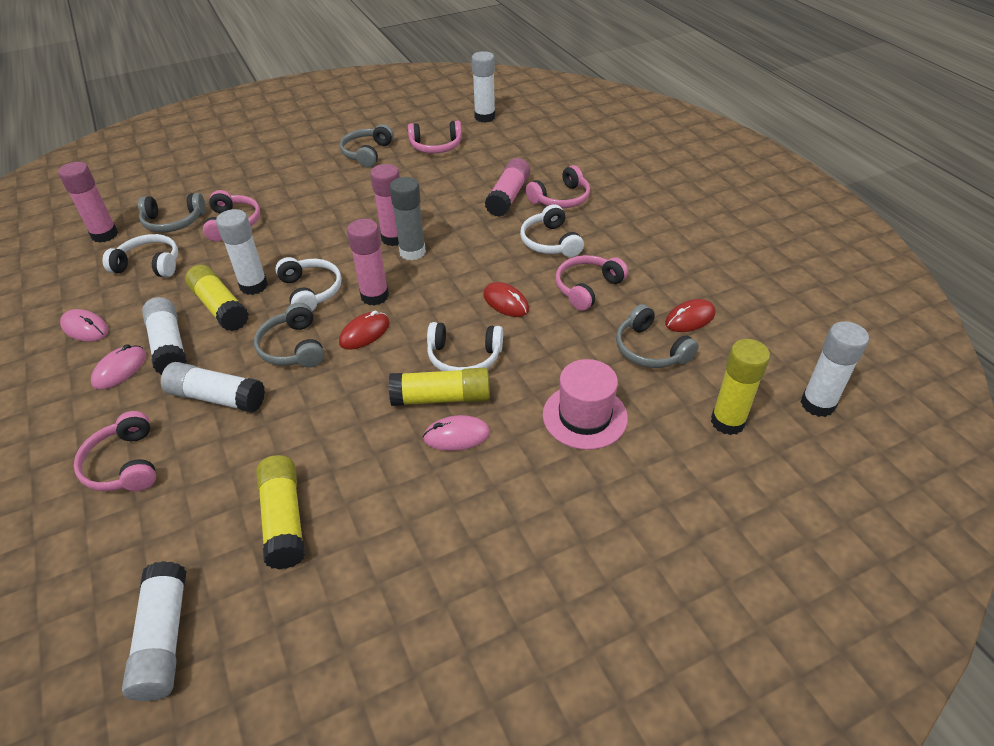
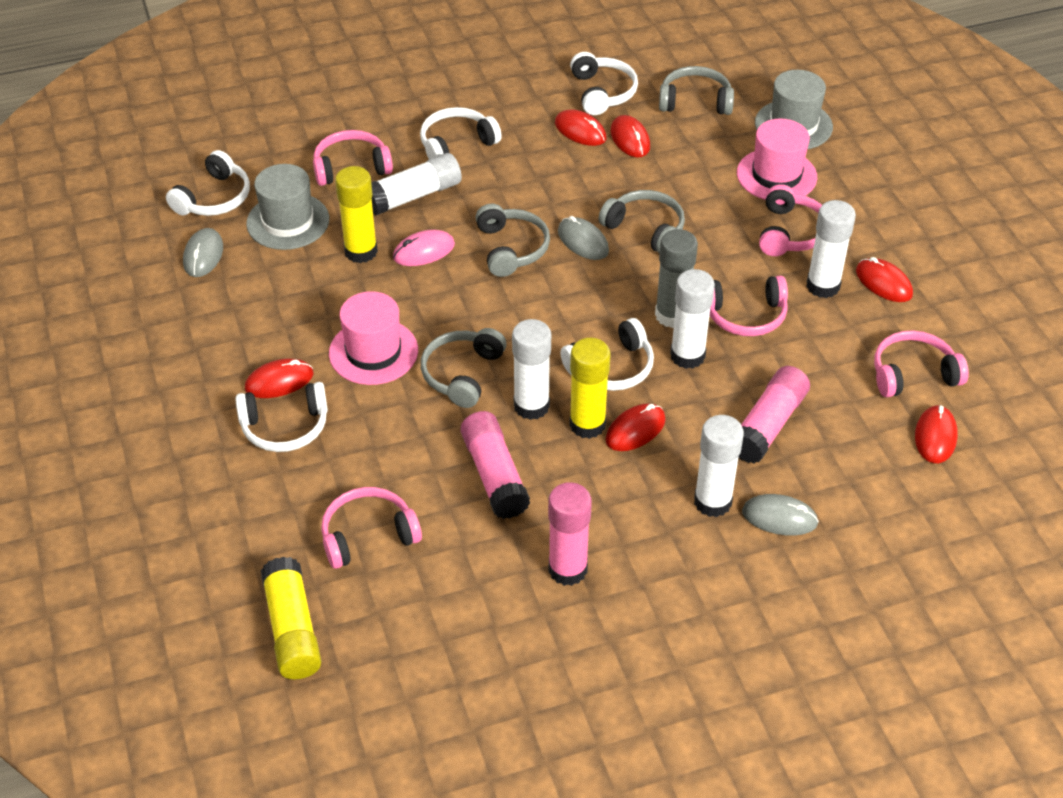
grey hat: 0 -> 2
grey mouse: 0 -> 3
pink glue stick: 4 -> 3
pink hat: 1 -> 2
pink mouse: 3 -> 1
red mouse: 3 -> 6
white glue stick: 6 -> 5
white headphones: 4 -> 5
yellow glue stick: 4 -> 3

